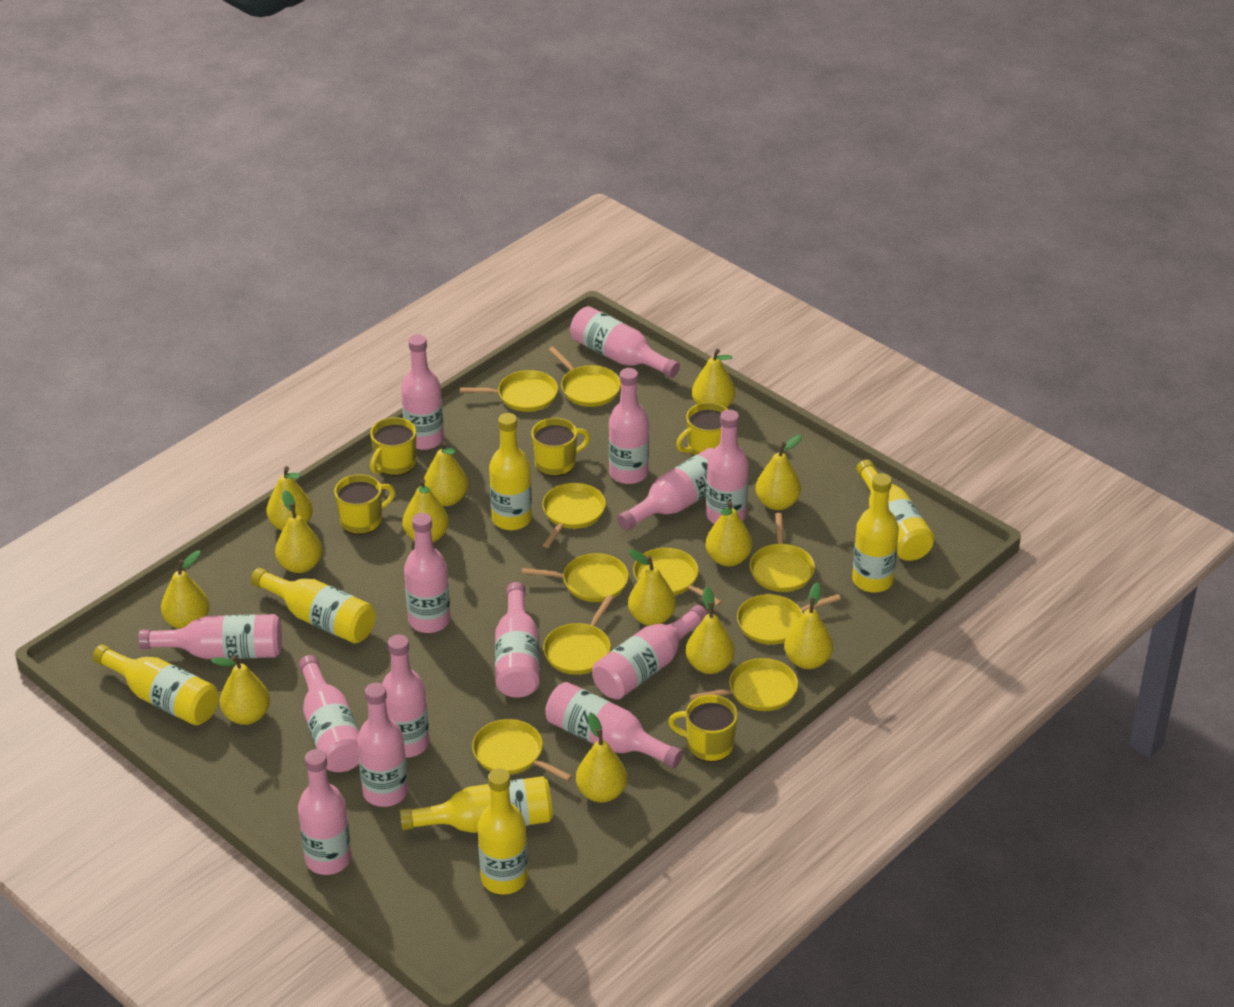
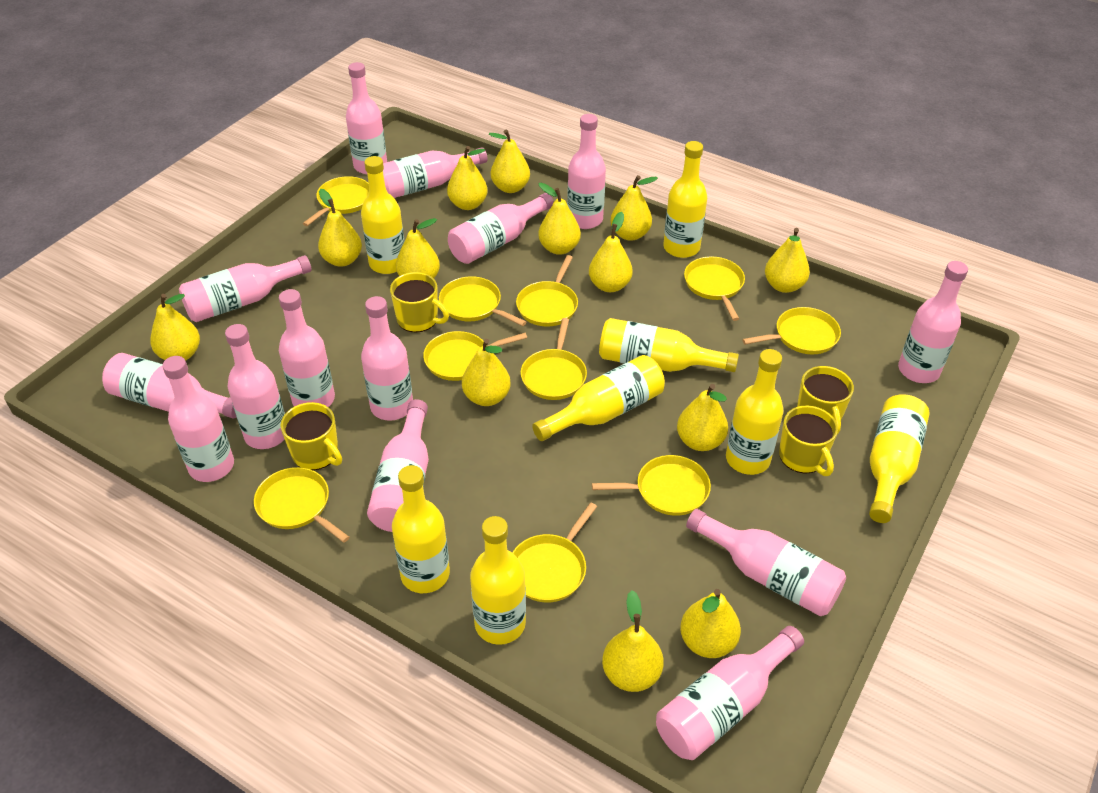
yellow bottle: 7 -> 8
yellow mug: 5 -> 4

